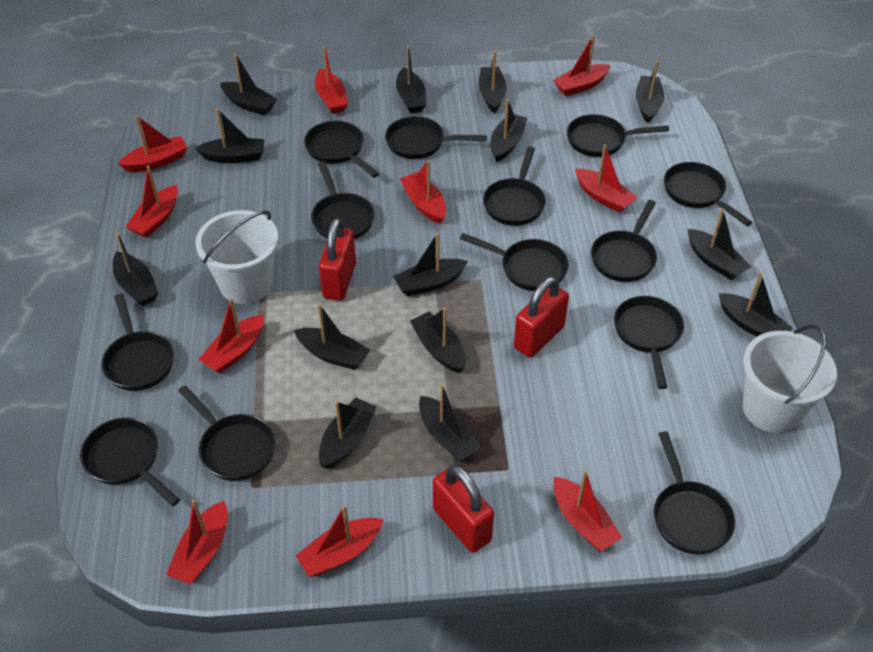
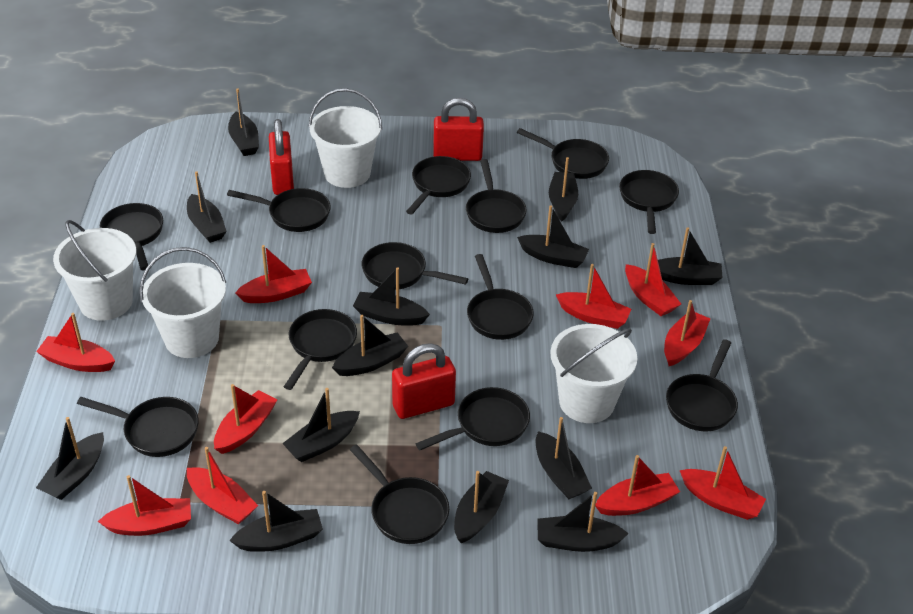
black boat: 14 -> 13
white bucket: 2 -> 4

